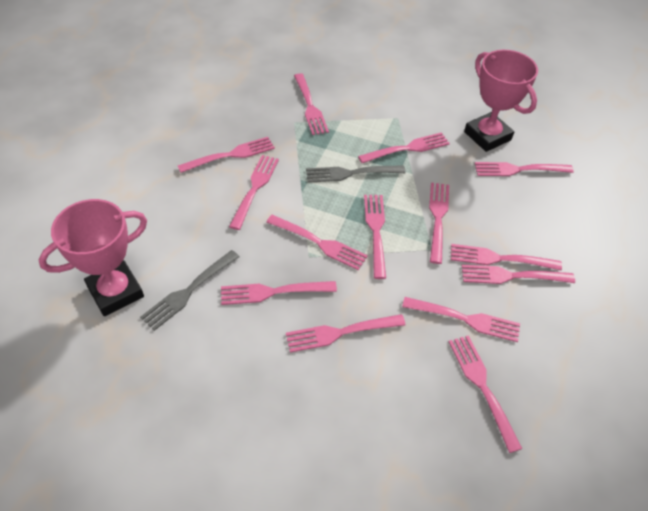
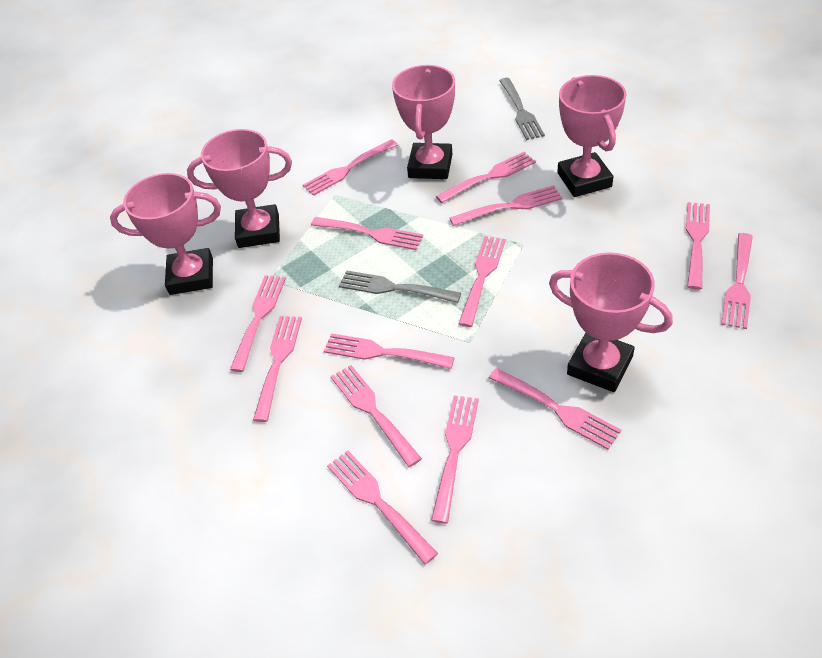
pink trophy: 2 -> 5

